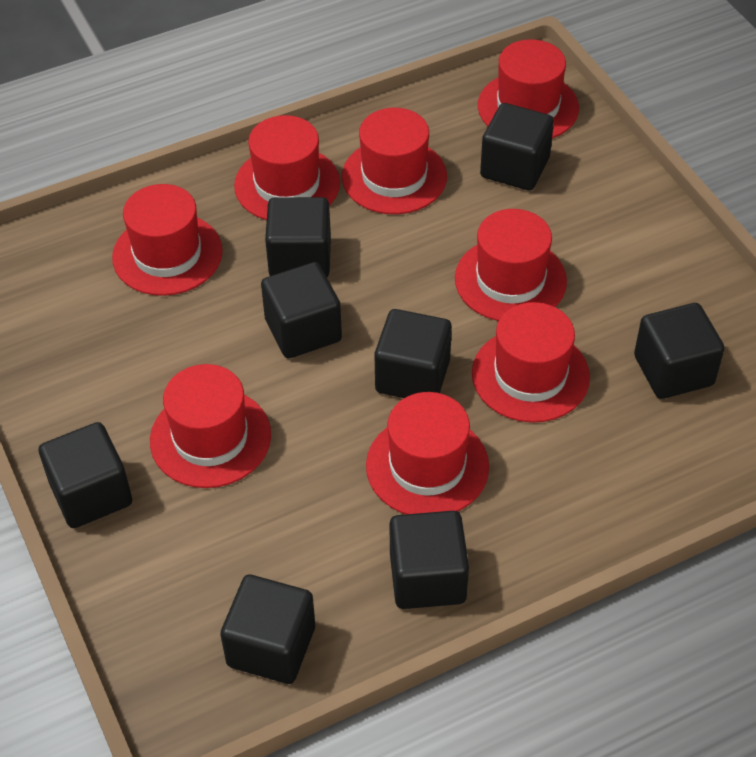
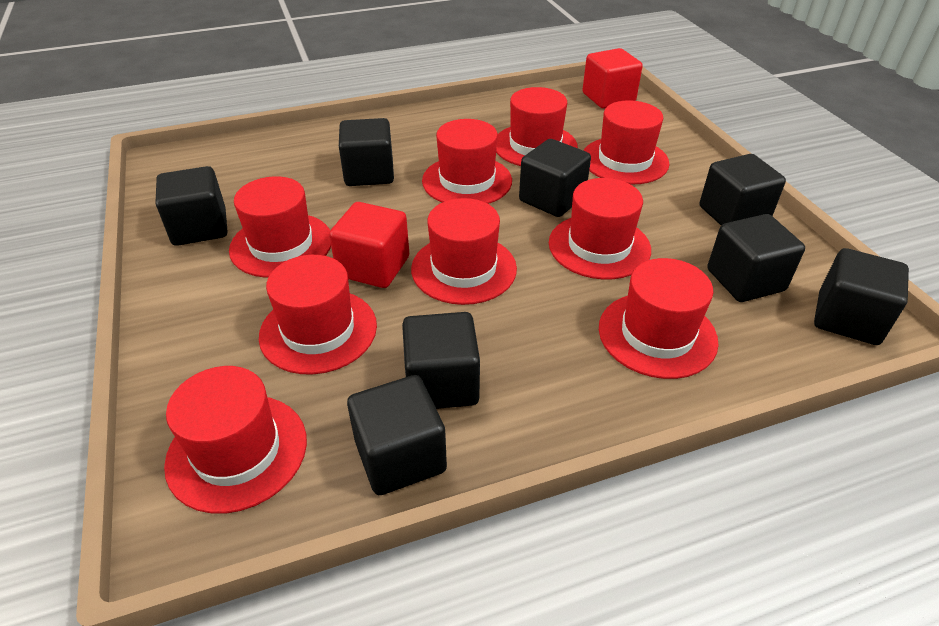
red cube: 0 -> 2
red hat: 8 -> 9

